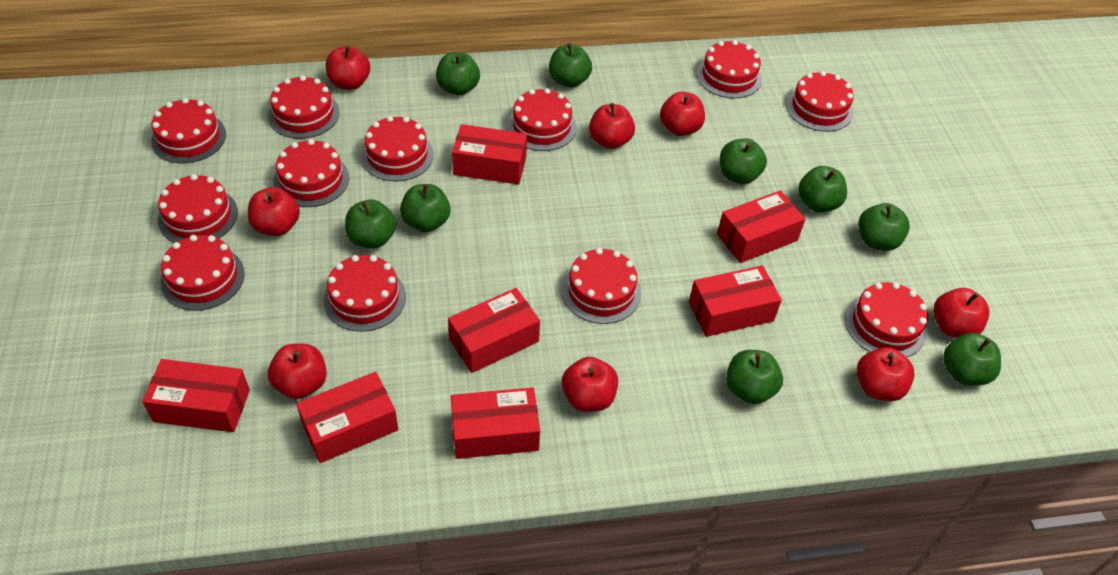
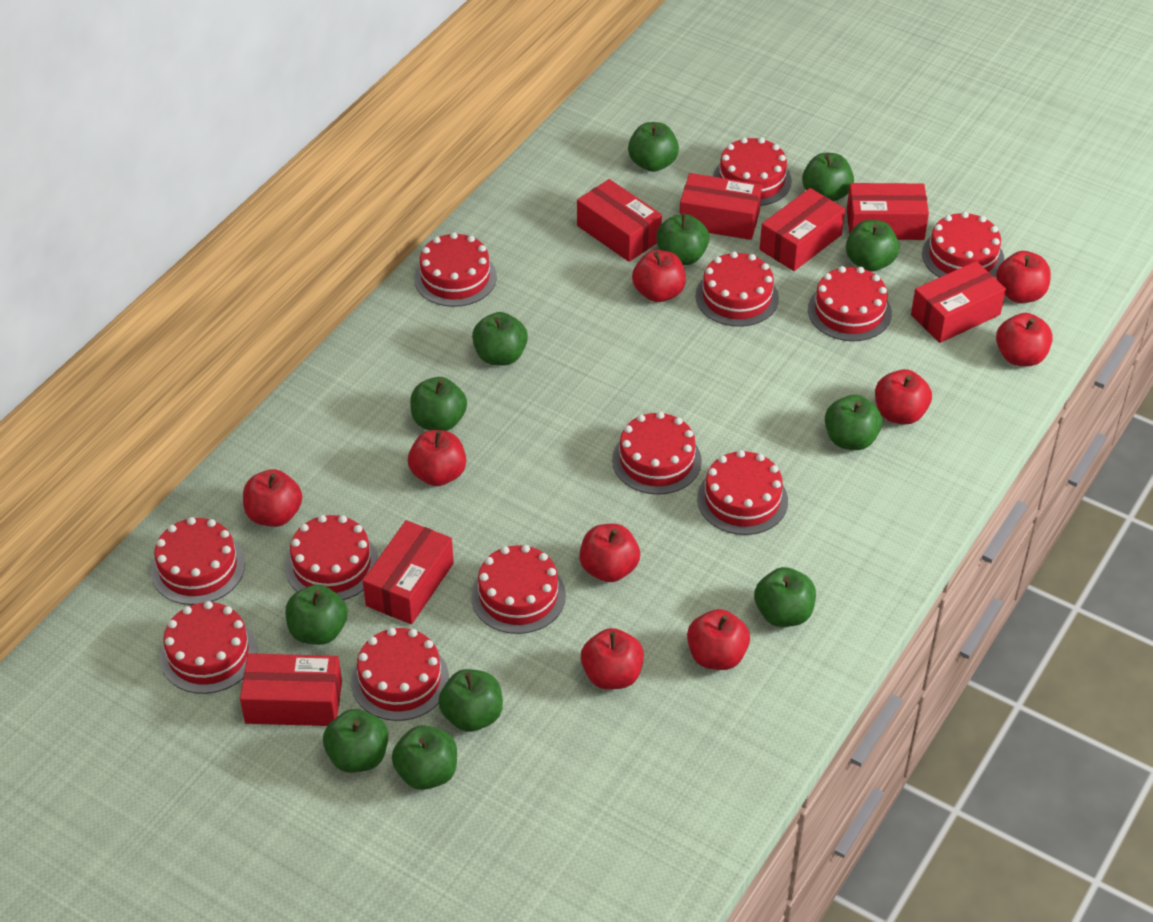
green apple: 9 -> 12
red apple: 8 -> 9

